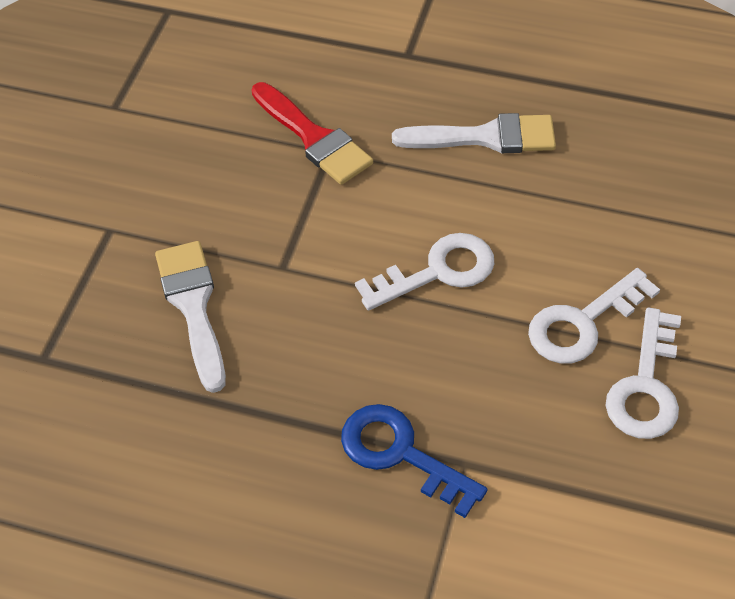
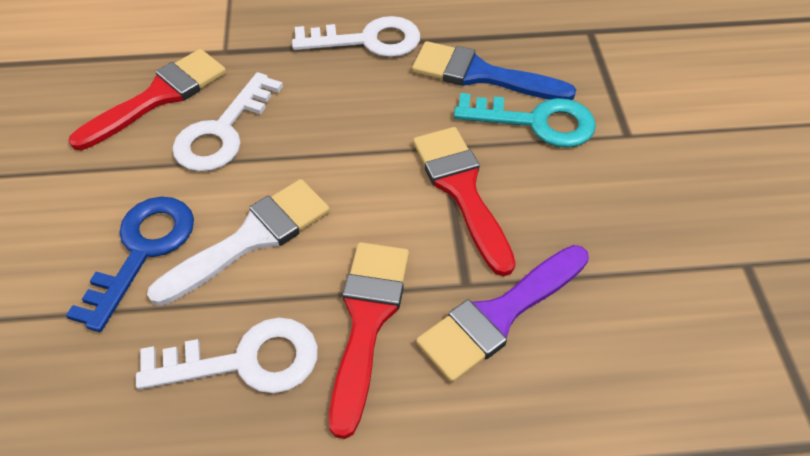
blue brush: 0 -> 1
purple brush: 0 -> 1
red brush: 1 -> 3
turquoise key: 0 -> 1
white brush: 2 -> 1

